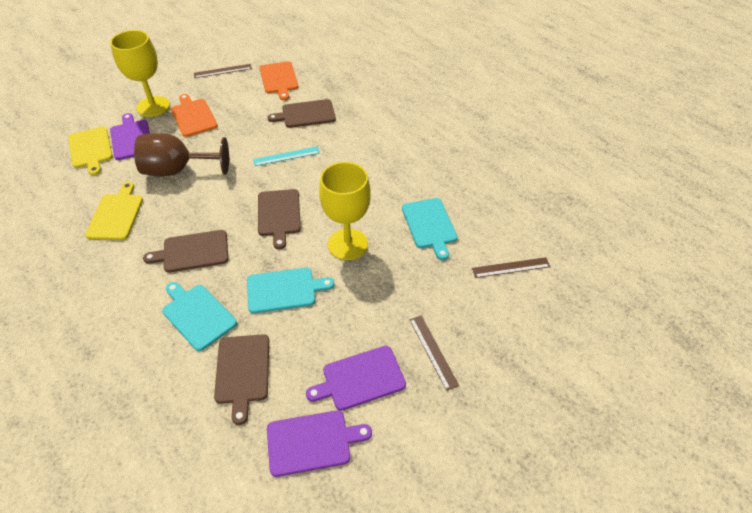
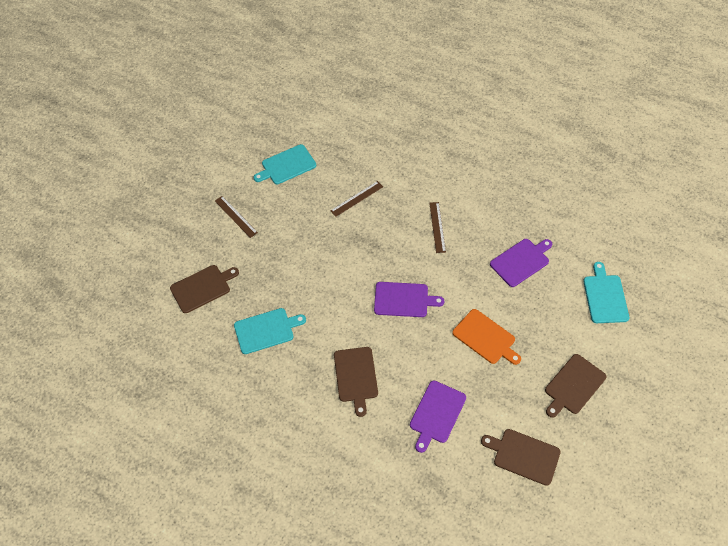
brown goblet: 1 -> 0
orange cutting board: 2 -> 1
turquoise ruler: 1 -> 0
yellow cutting board: 2 -> 0
yellow goblet: 2 -> 0

